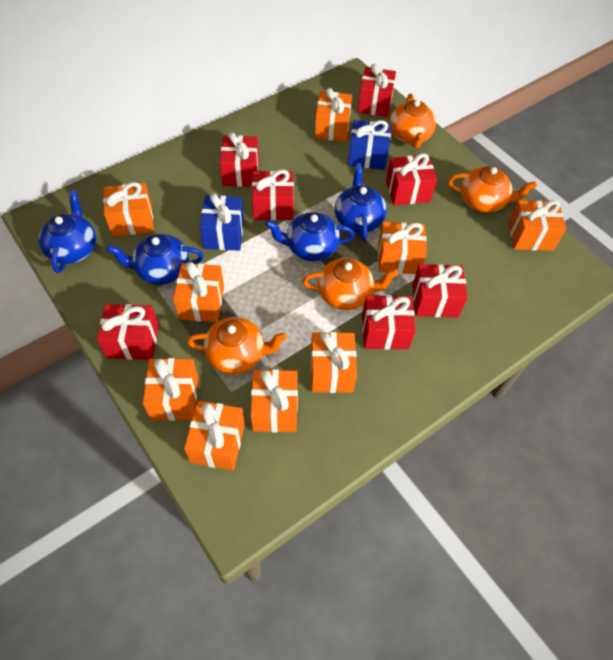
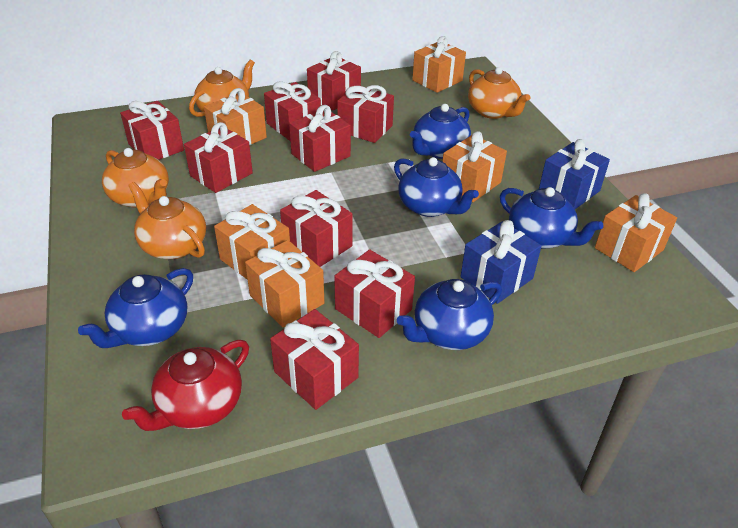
blue teapot: 4 -> 5
orange gift: 9 -> 6
red gift: 7 -> 9
red teapot: 0 -> 1

